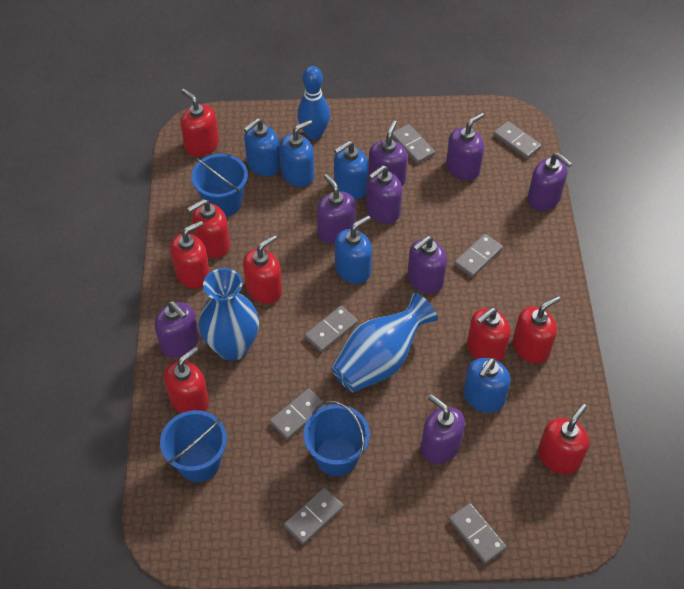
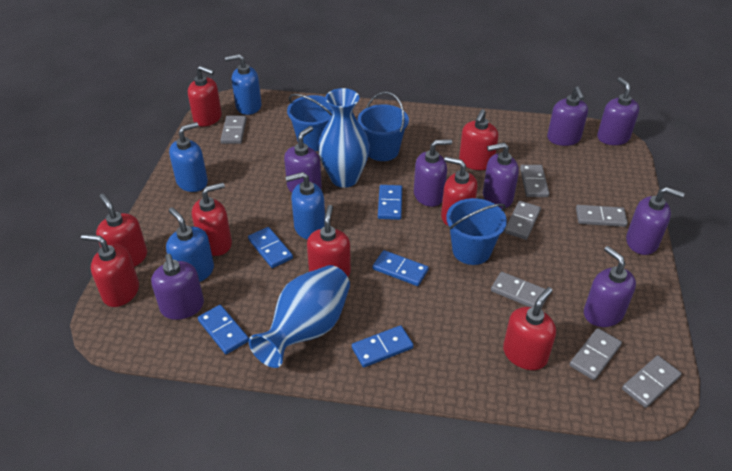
blue bowling pin: 1 -> 0
blue domino: 0 -> 5
blue soap dispenser: 5 -> 4

